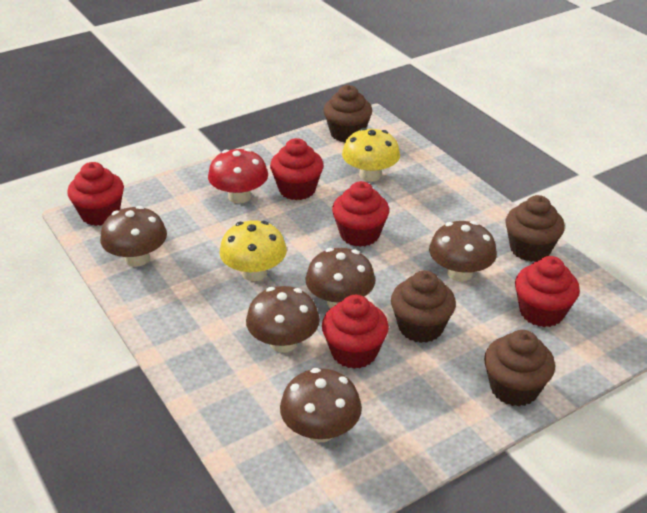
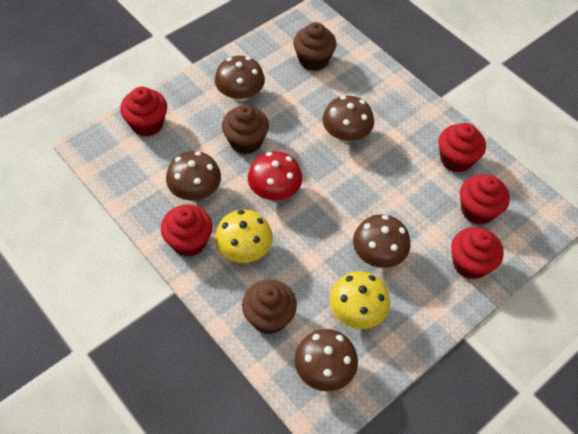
brown cupcake: 4 -> 3

